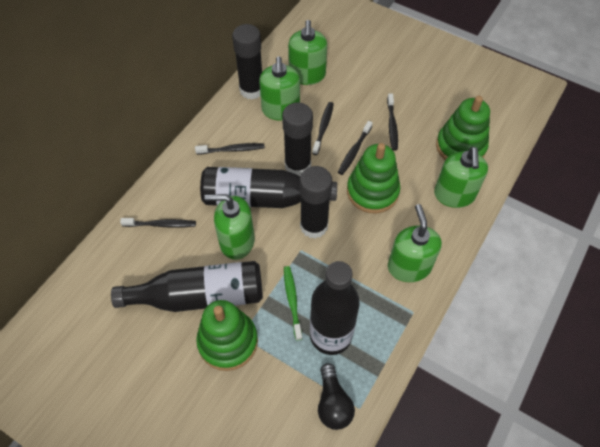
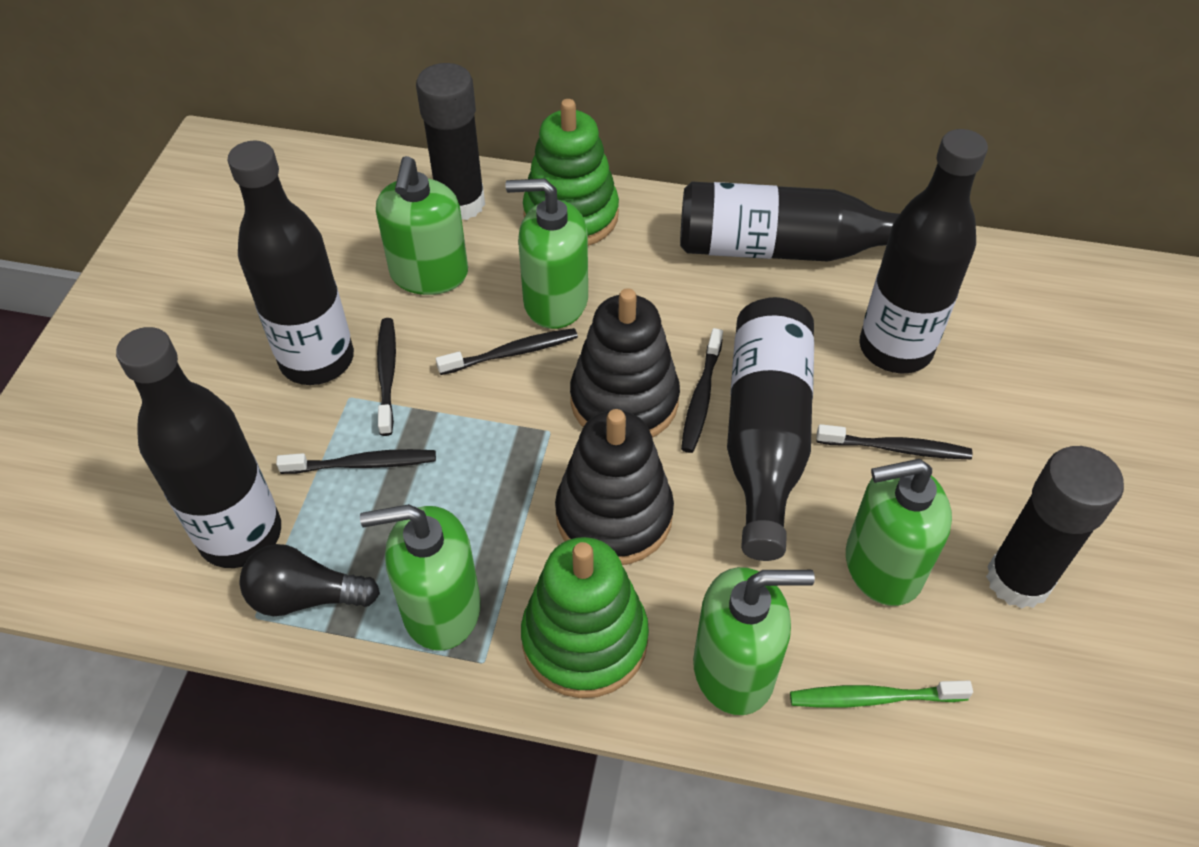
black bottle: 3 -> 5
black glue stick: 3 -> 2
black stacking toy: 0 -> 2
green stacking toy: 3 -> 2

